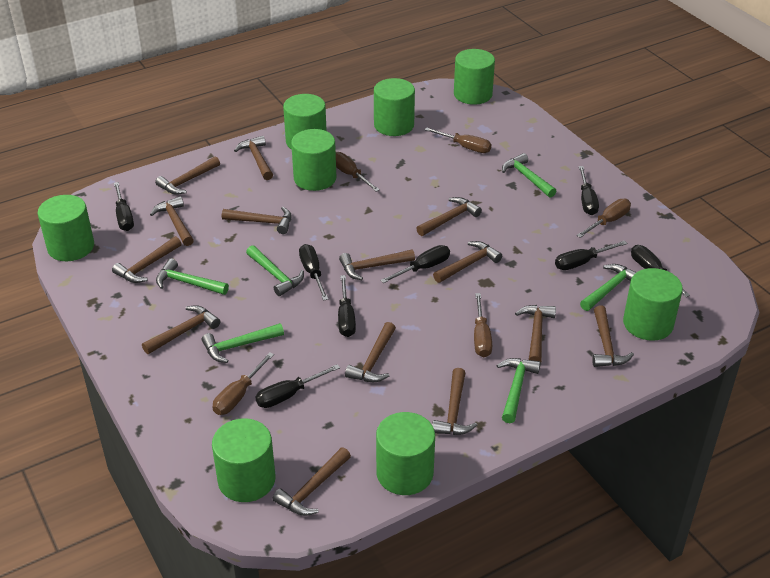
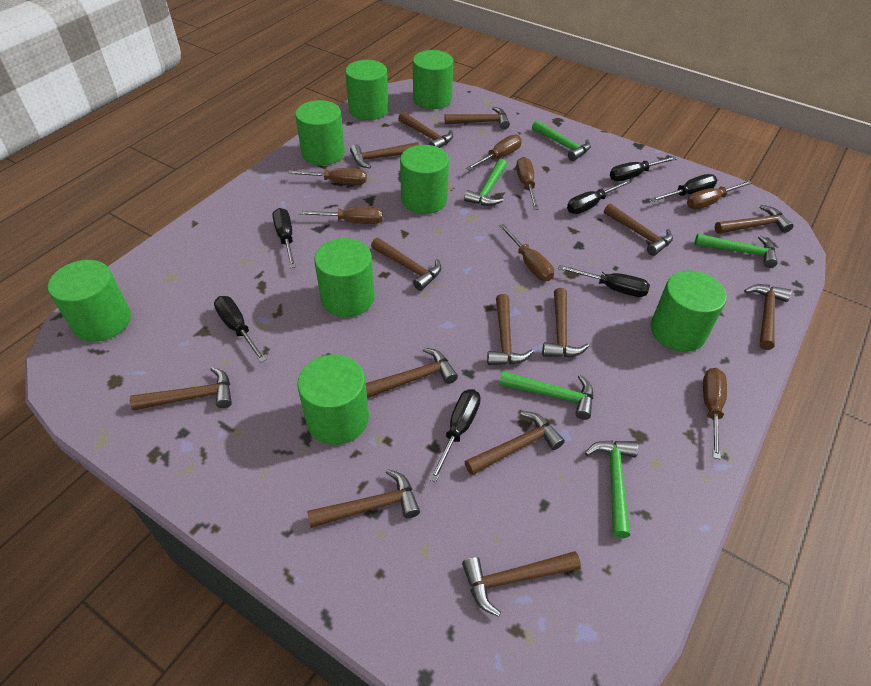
black screwdriver: 8 -> 7
brown screwdriver: 5 -> 7
green hammer: 6 -> 5

